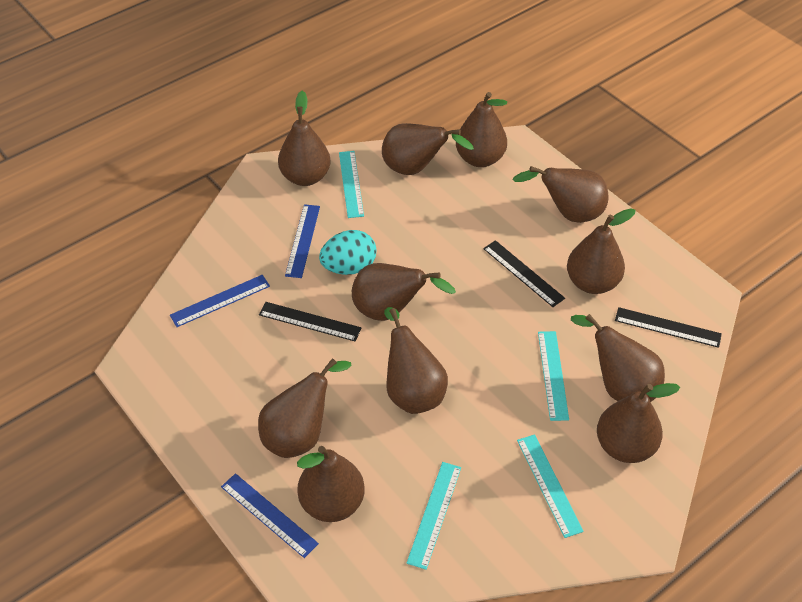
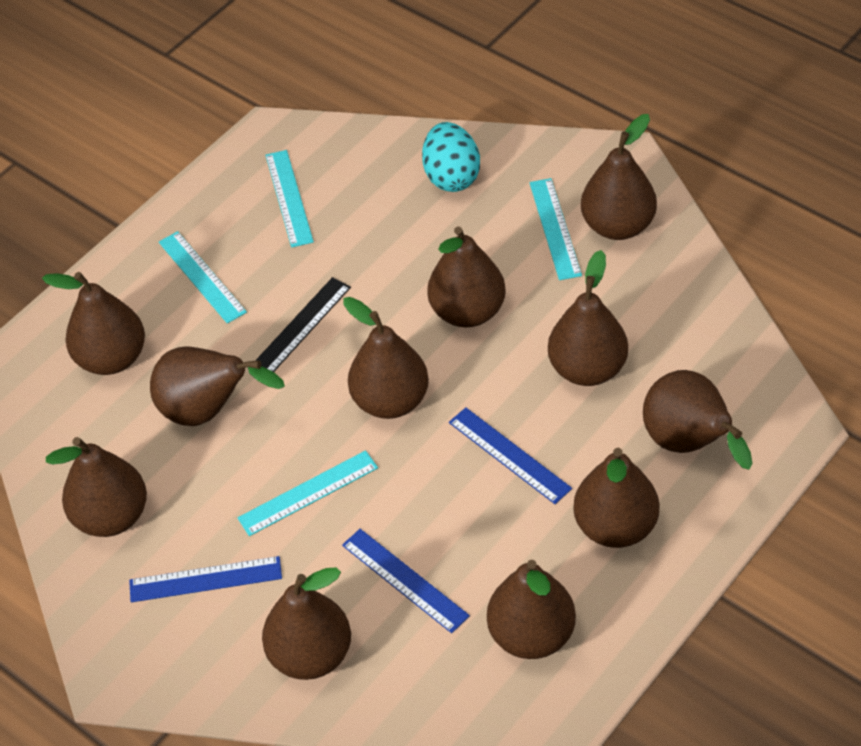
black ruler: 3 -> 1

